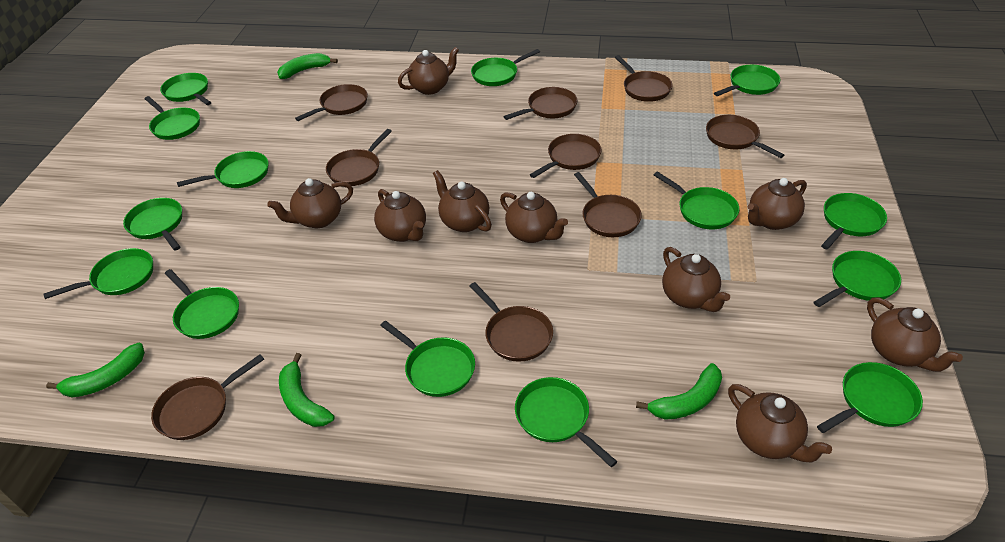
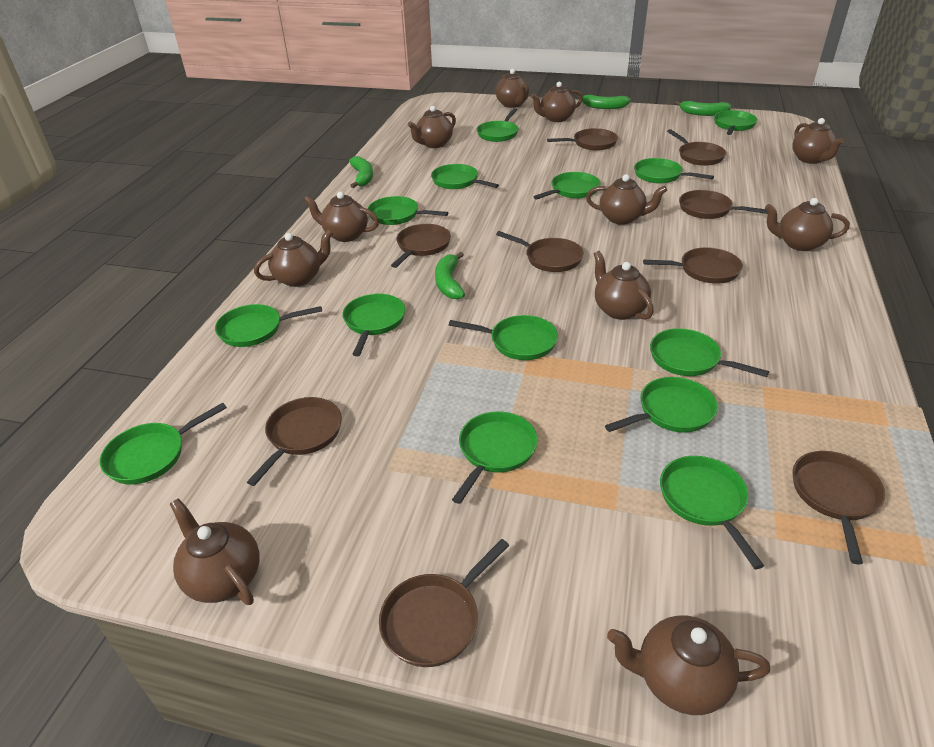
brown teapot: 9 -> 11

